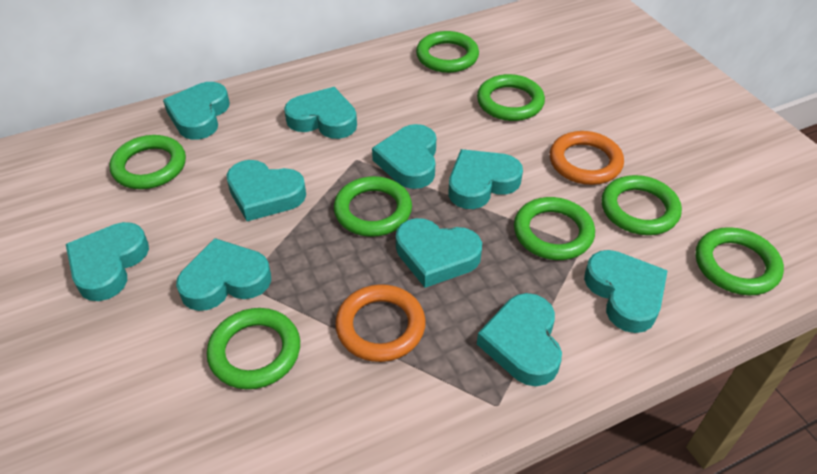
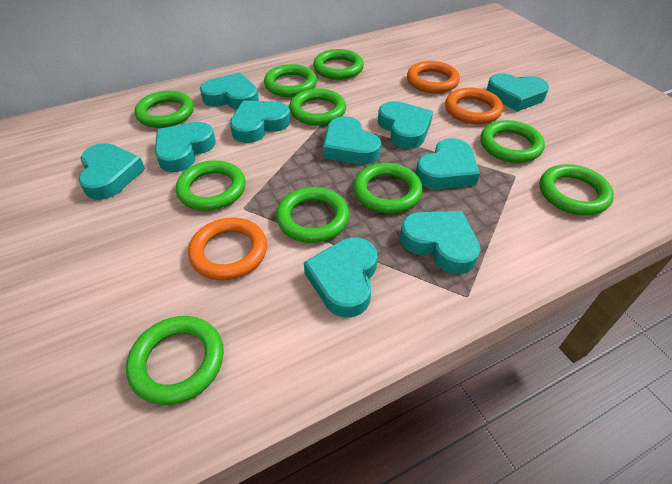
green ring: 8 -> 10
orange ring: 2 -> 3

